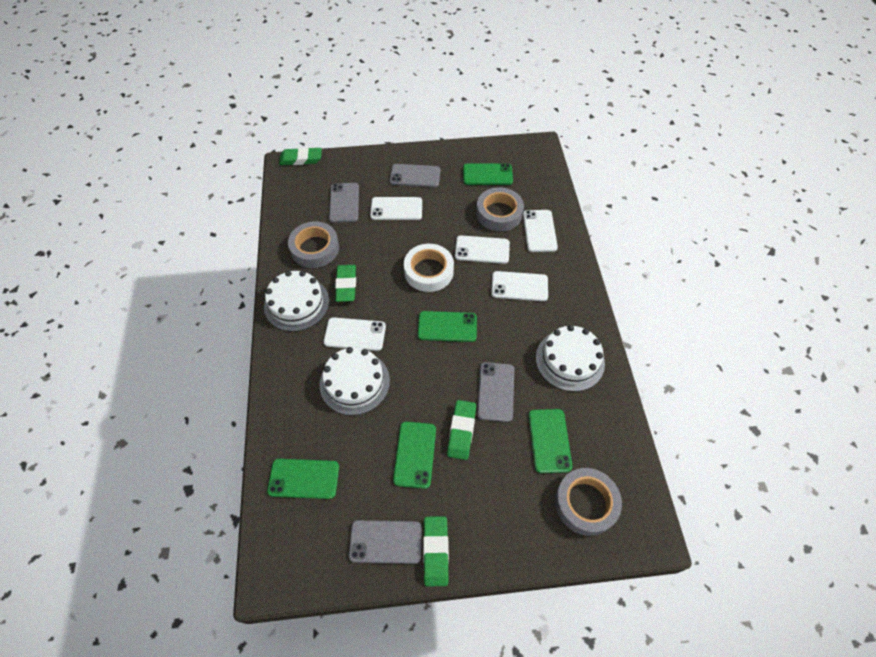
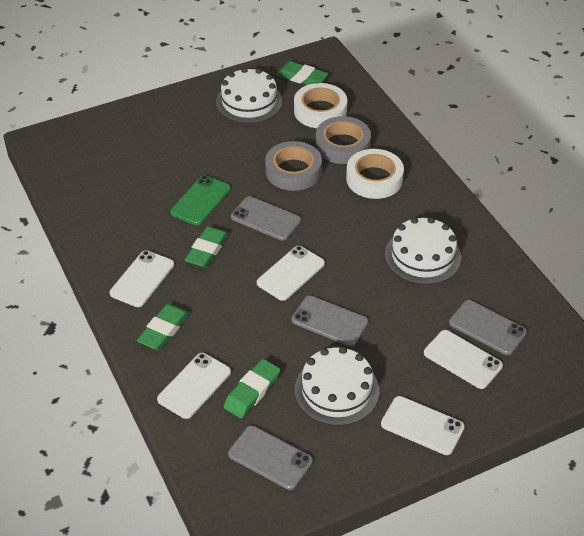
green phone: 5 -> 1
grey tape: 3 -> 2
white tape: 1 -> 2

